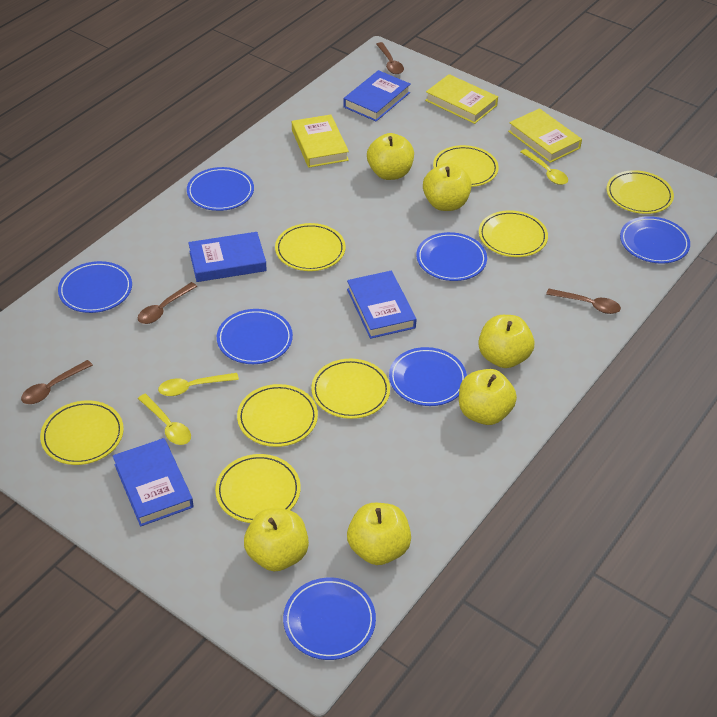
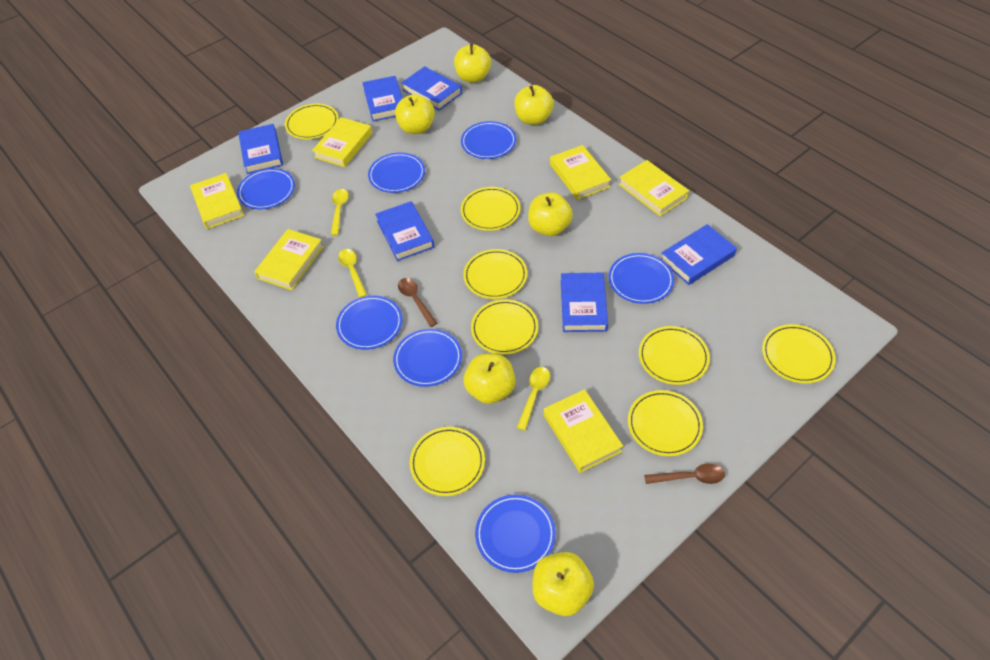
blue book: 4 -> 6
brown spoon: 4 -> 2
yellow book: 3 -> 6

